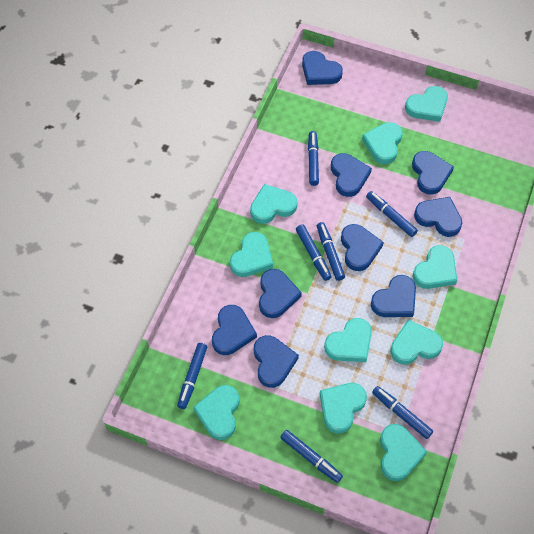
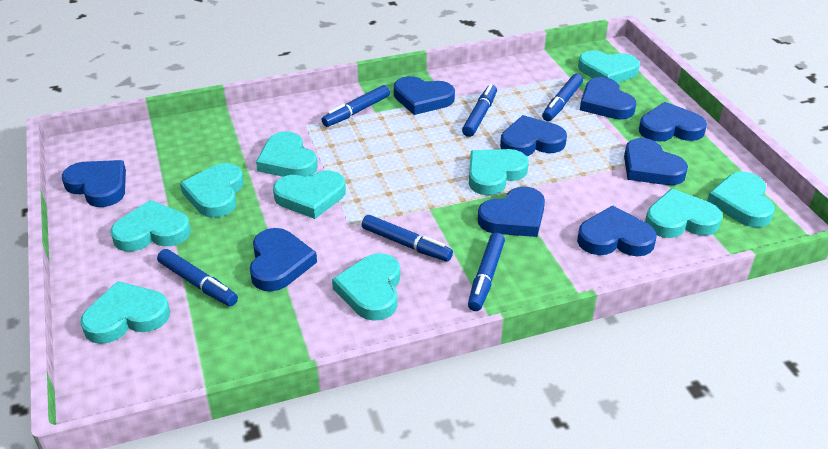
blue marker: 7 -> 6

